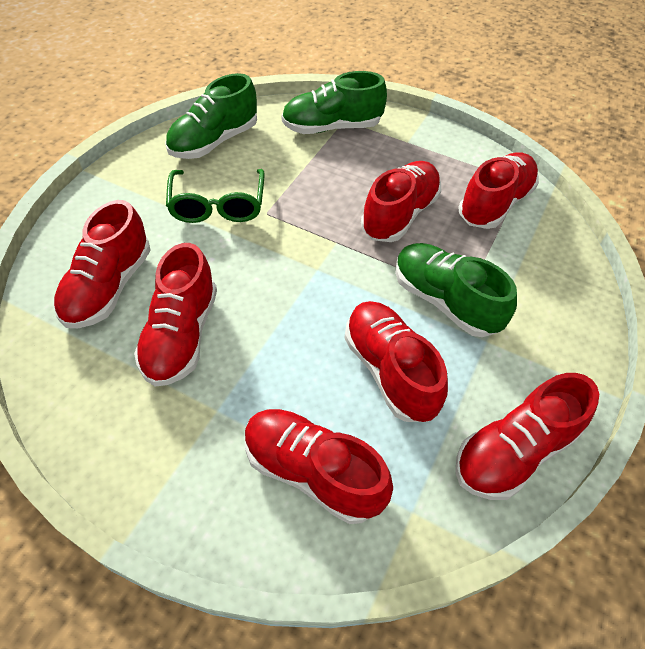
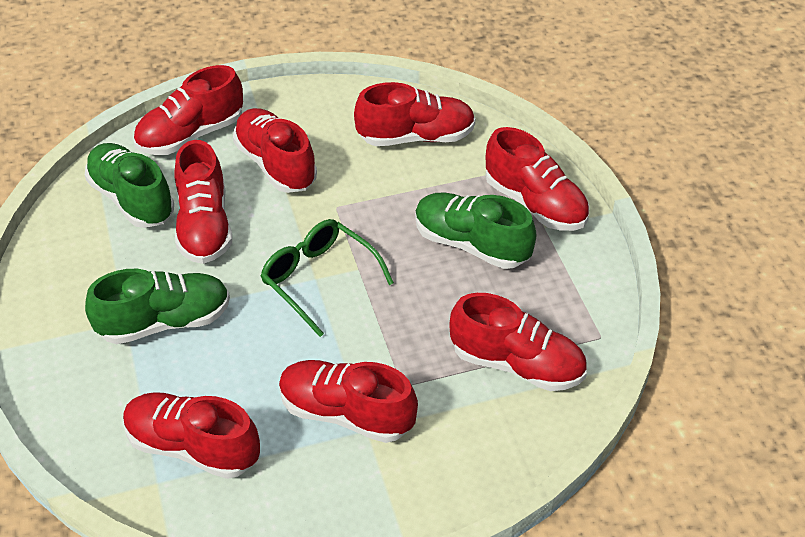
red shoe: 7 -> 8

